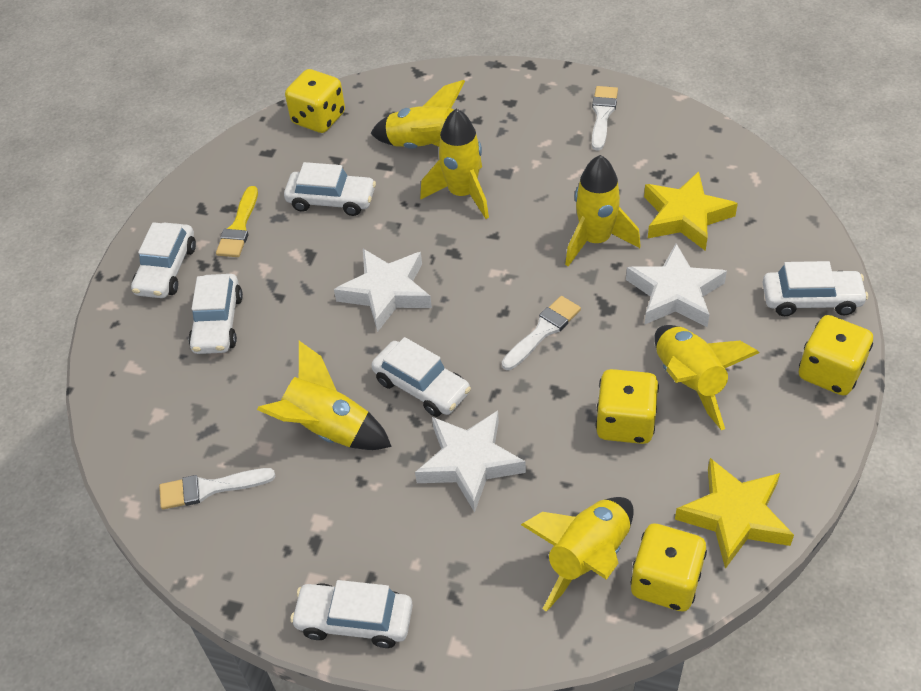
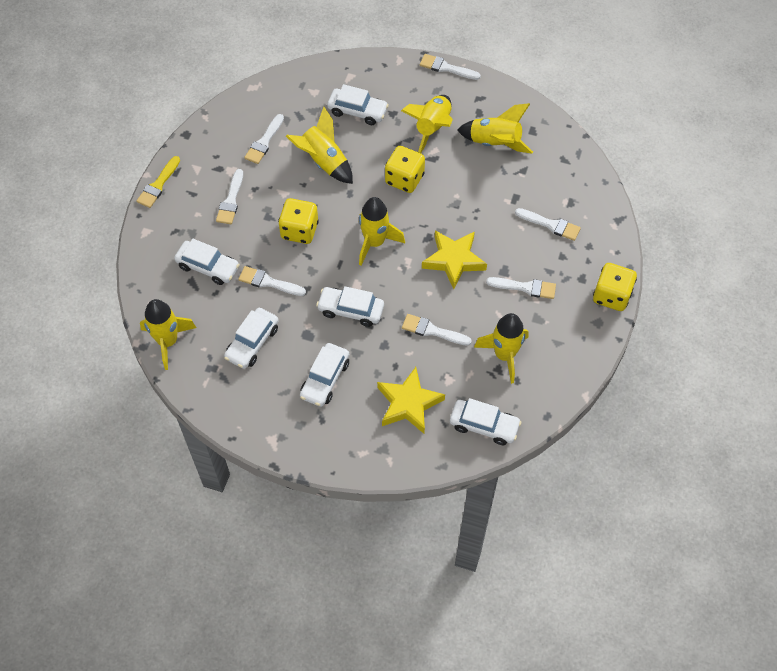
white brush: 3 -> 7
white star: 3 -> 0
yellow dice: 4 -> 3

